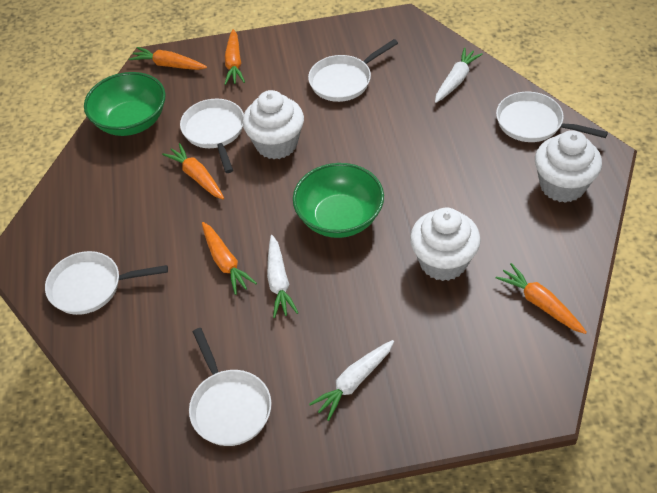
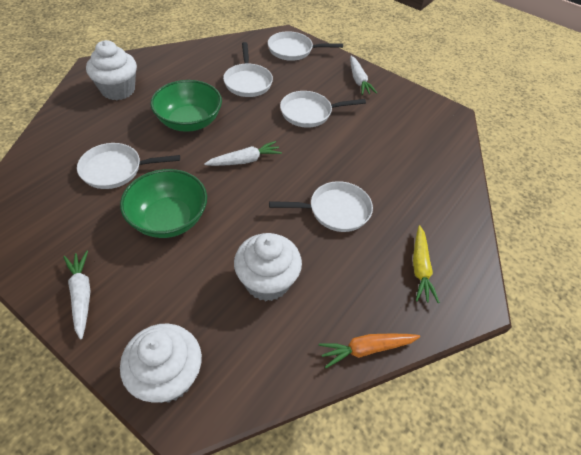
orange carrot: 5 -> 1
yellow carrot: 0 -> 1

